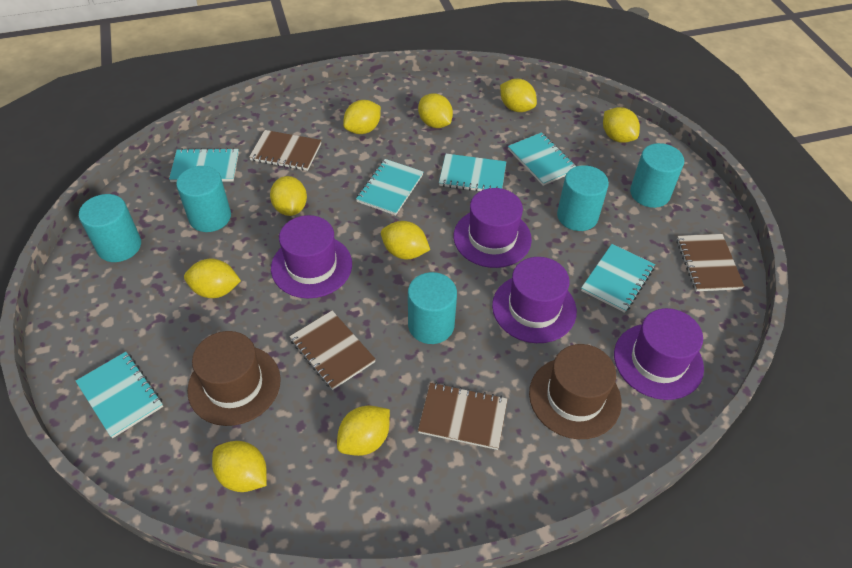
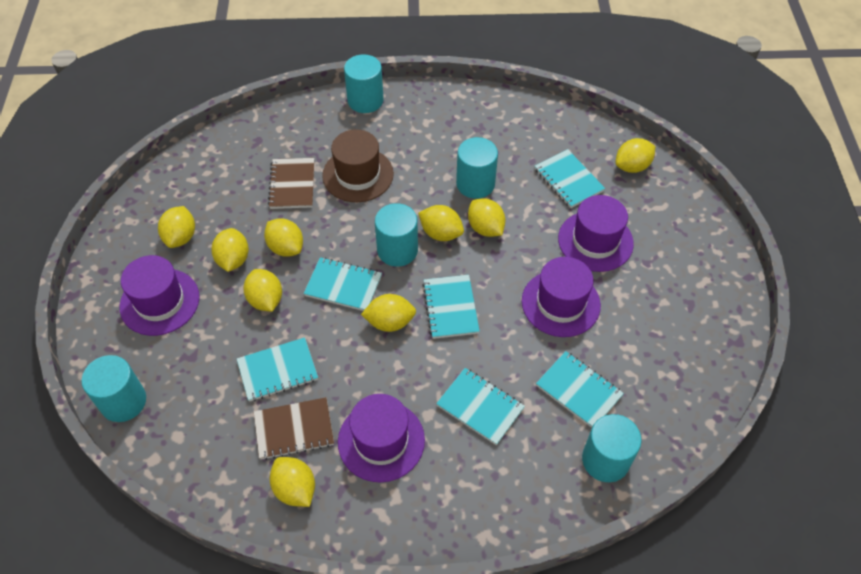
brown hat: 2 -> 1
brown notebook: 4 -> 2

